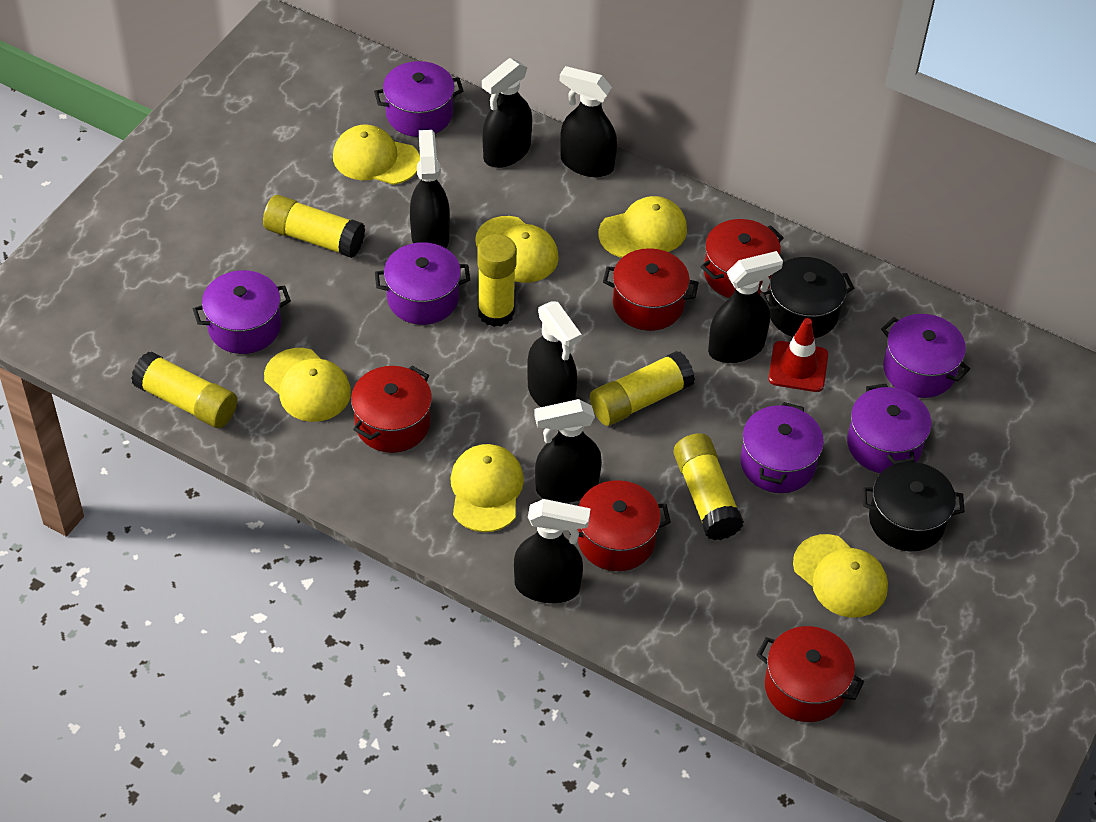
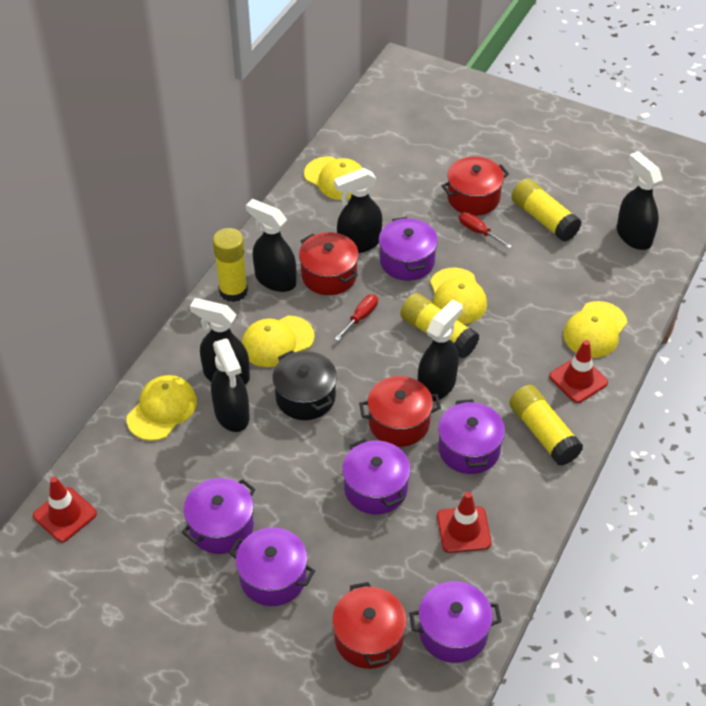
black pot: 2 -> 1
black spray bottle: 7 -> 6
red pot: 5 -> 4
red screwdriver: 0 -> 2
red traffic cone: 1 -> 3
yellow cap: 6 -> 5
yellow glue stick: 5 -> 4

